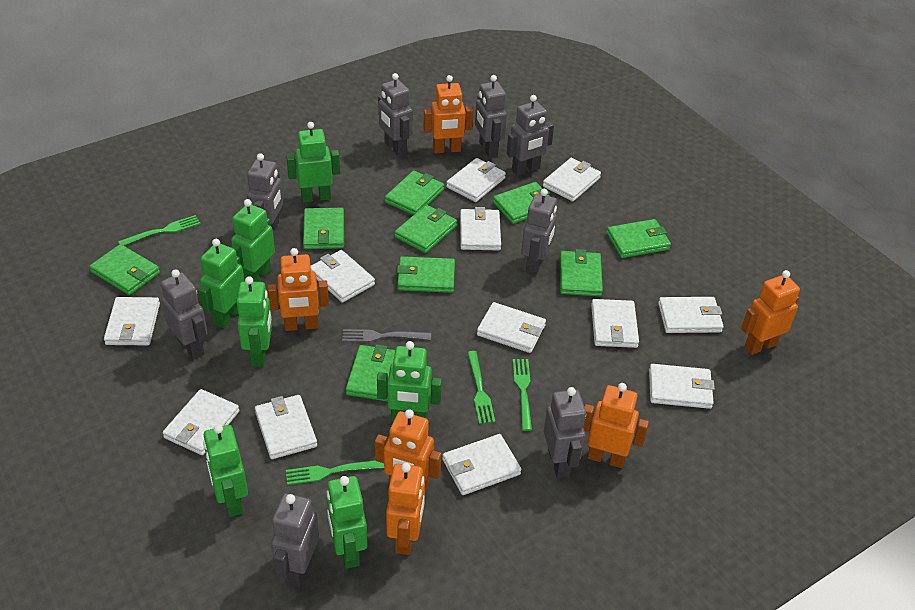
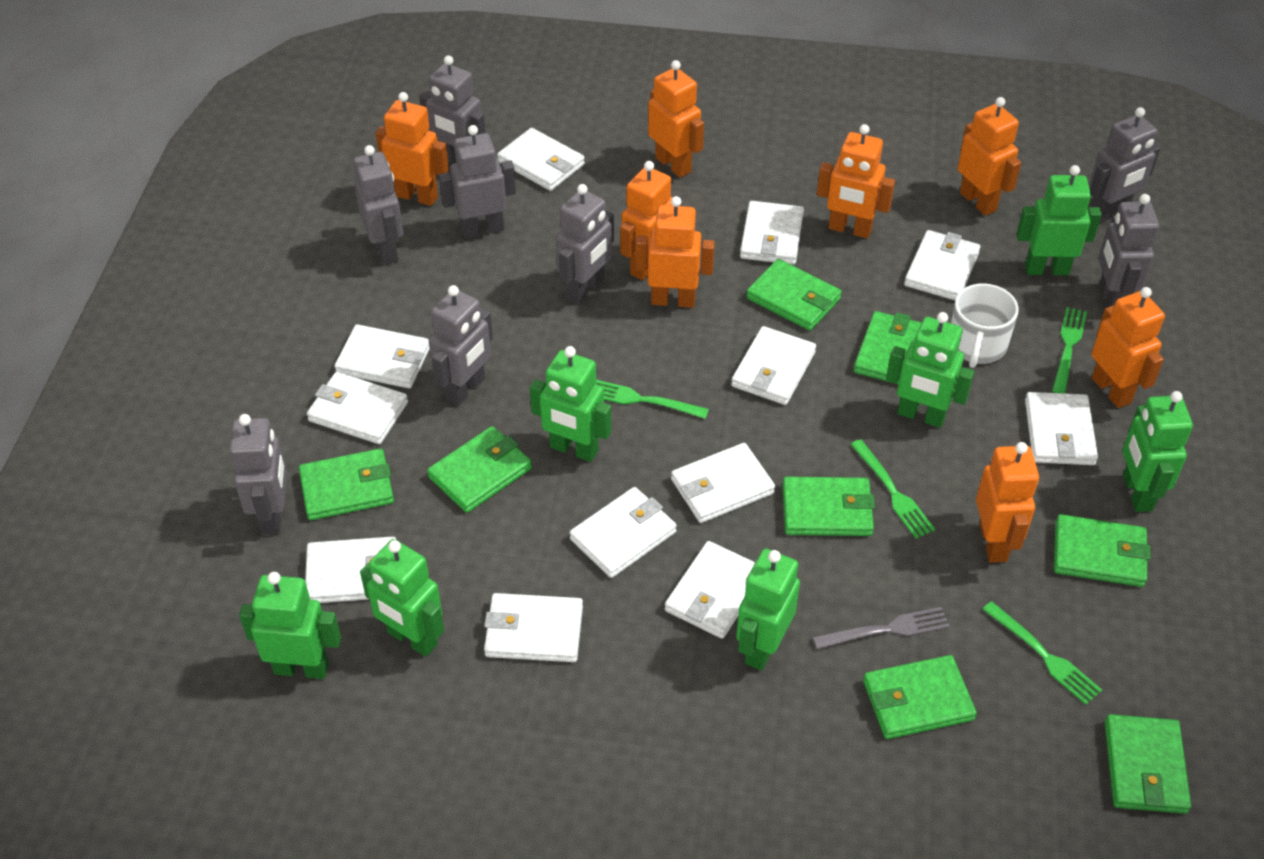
green wallet: 9 -> 8
orange robot: 6 -> 8
white mug: 0 -> 1

